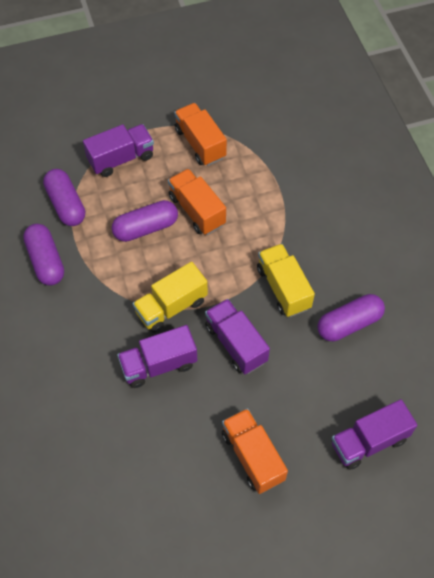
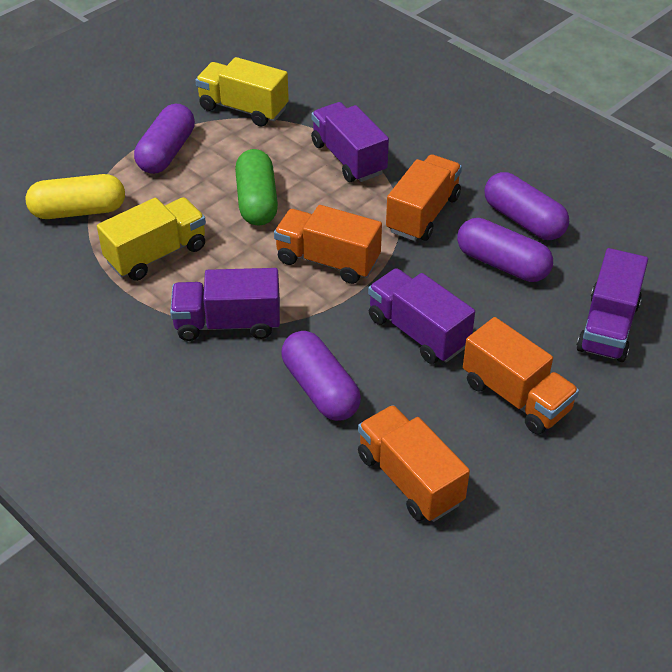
green capsule: 0 -> 1
orange truck: 3 -> 4
yellow capsule: 0 -> 1

